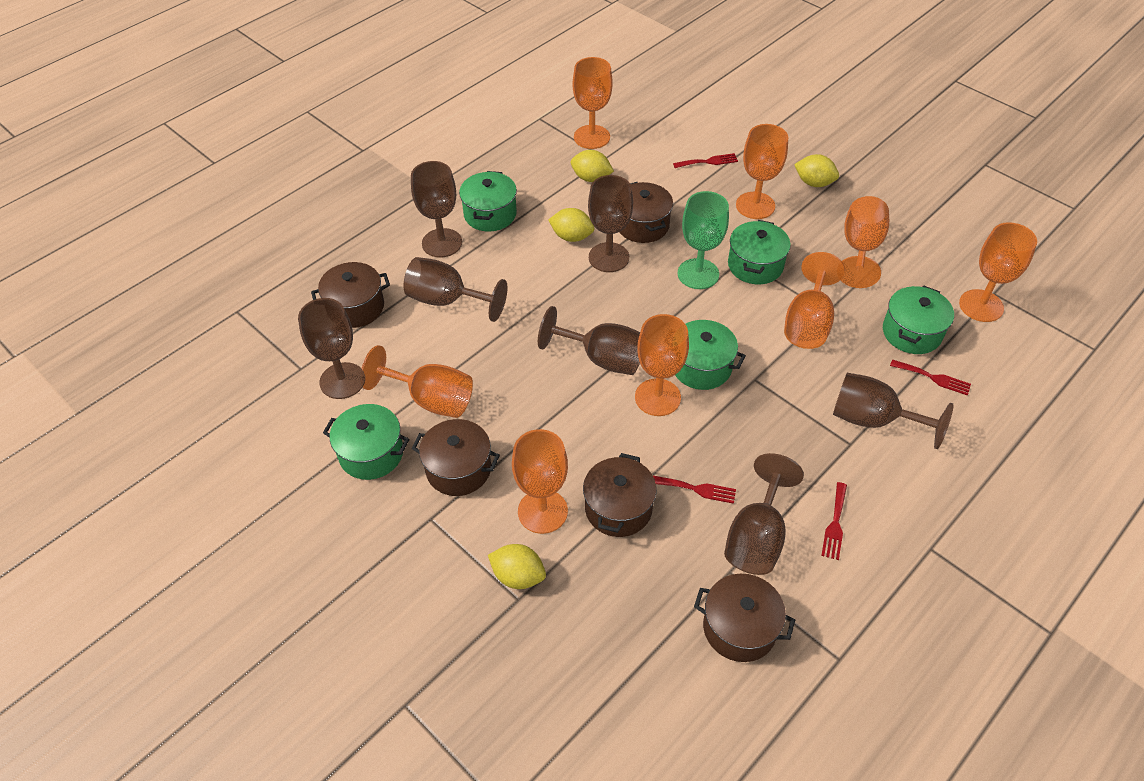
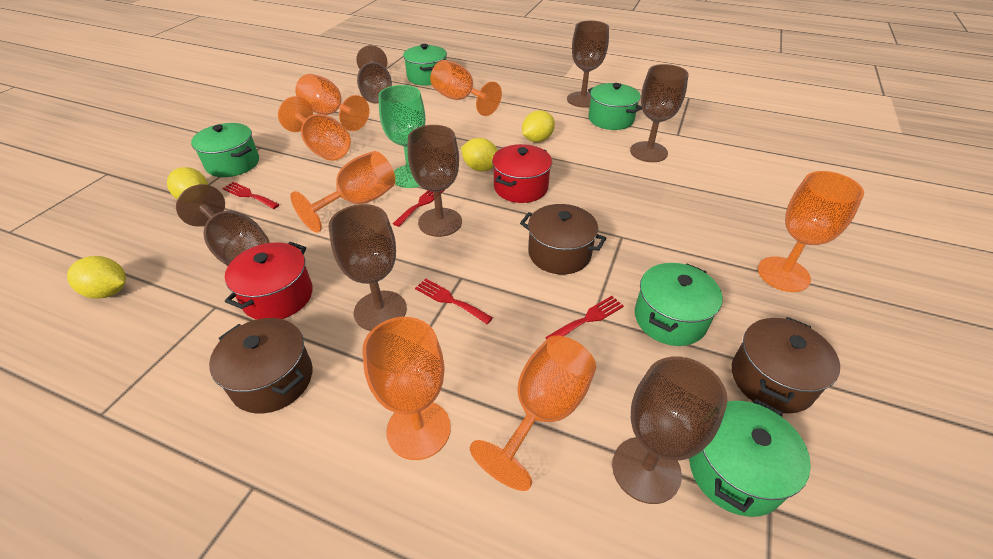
brown pot: 5 -> 3
orange goblet: 8 -> 7
red pot: 0 -> 2

